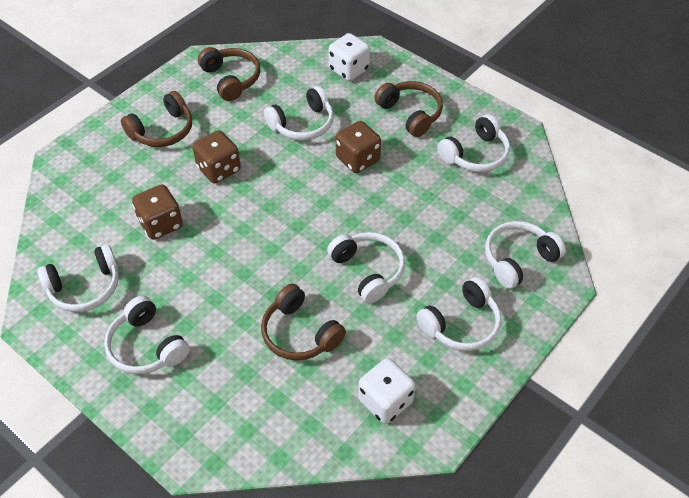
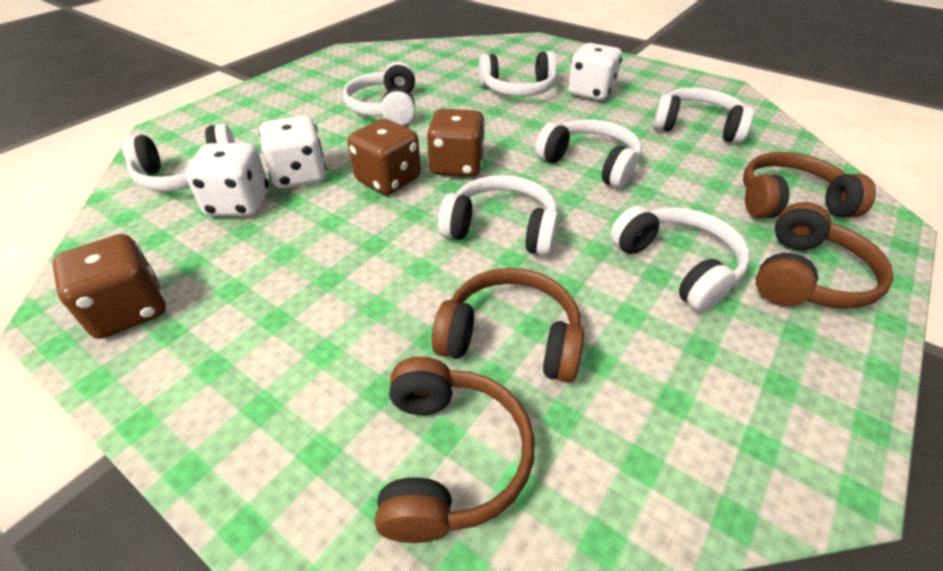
white dice: 2 -> 3

